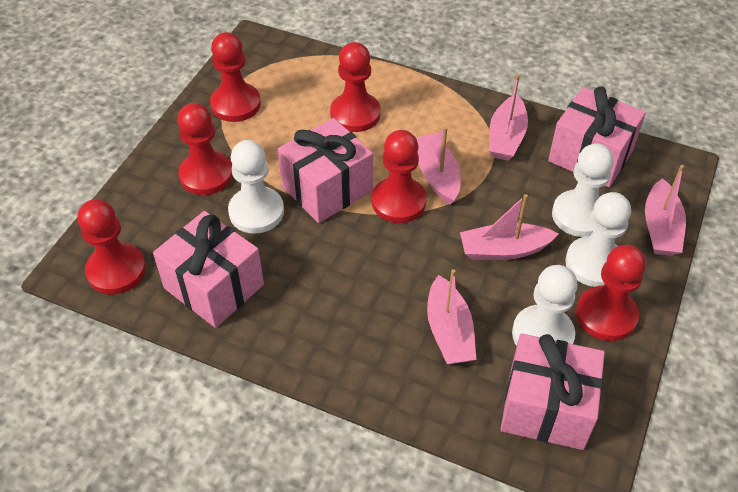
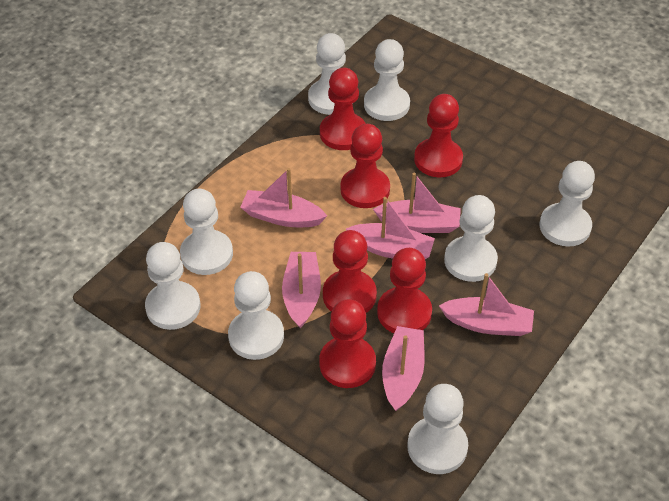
pink boat: 5 -> 6
pink gift: 4 -> 0
white pawn: 4 -> 8

